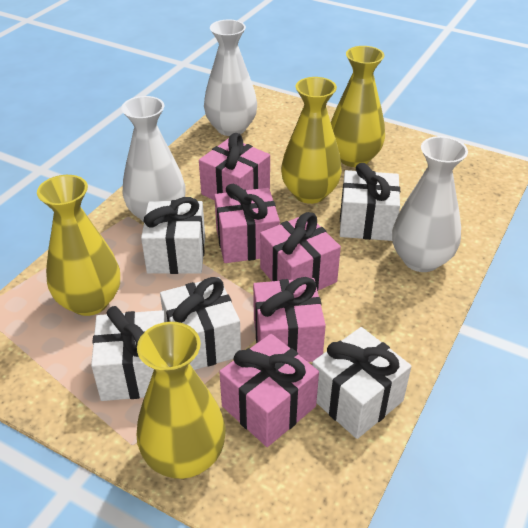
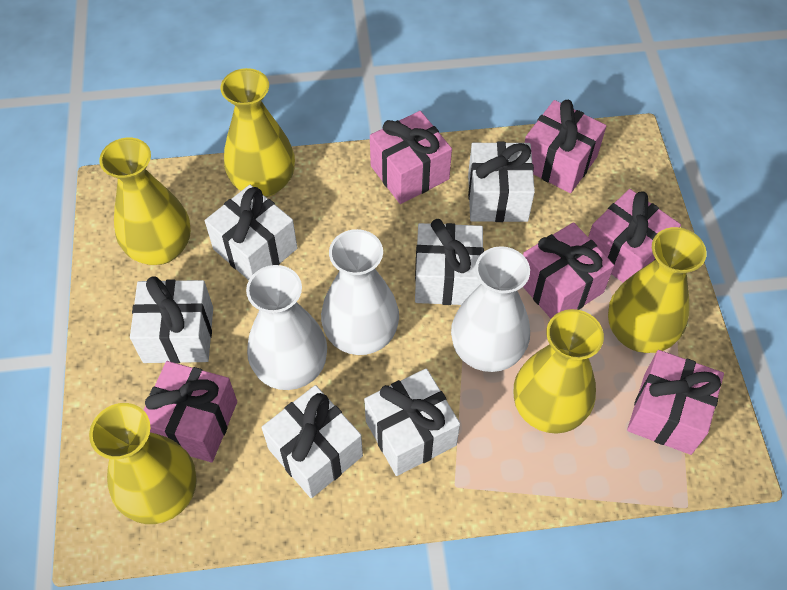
pink gift: 5 -> 6
white gift: 5 -> 6
yellow vase: 4 -> 5

